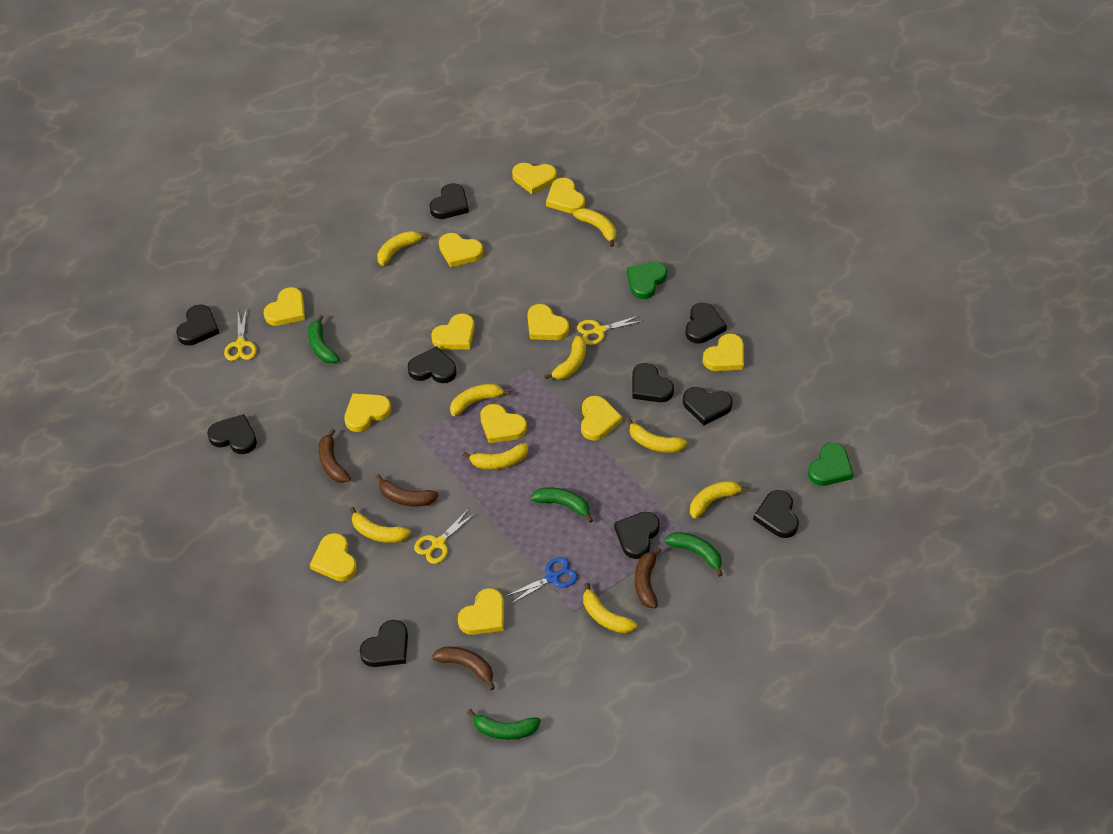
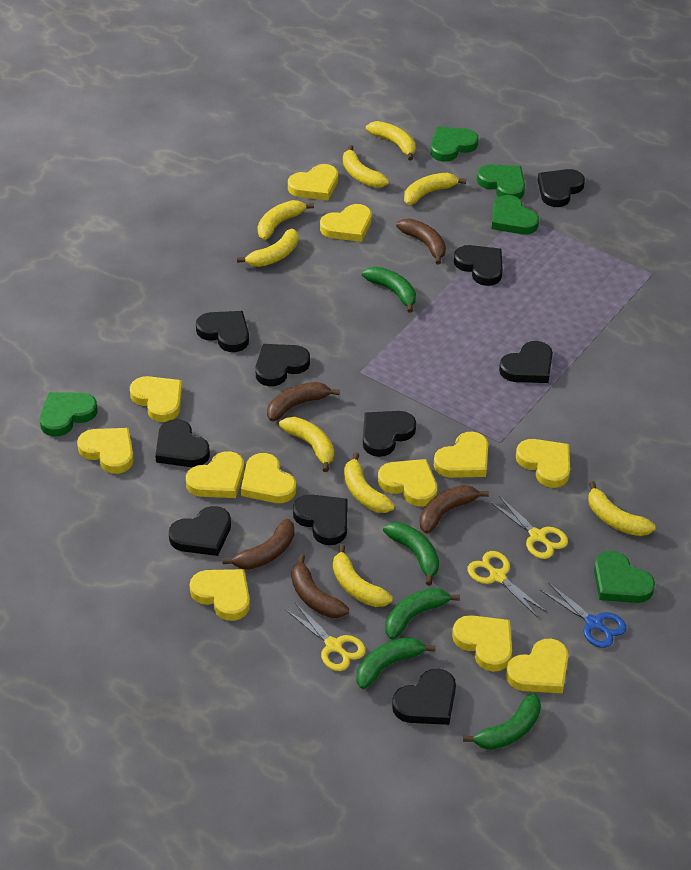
brown banana: 4 -> 5
green banana: 4 -> 5
green heart: 2 -> 5

